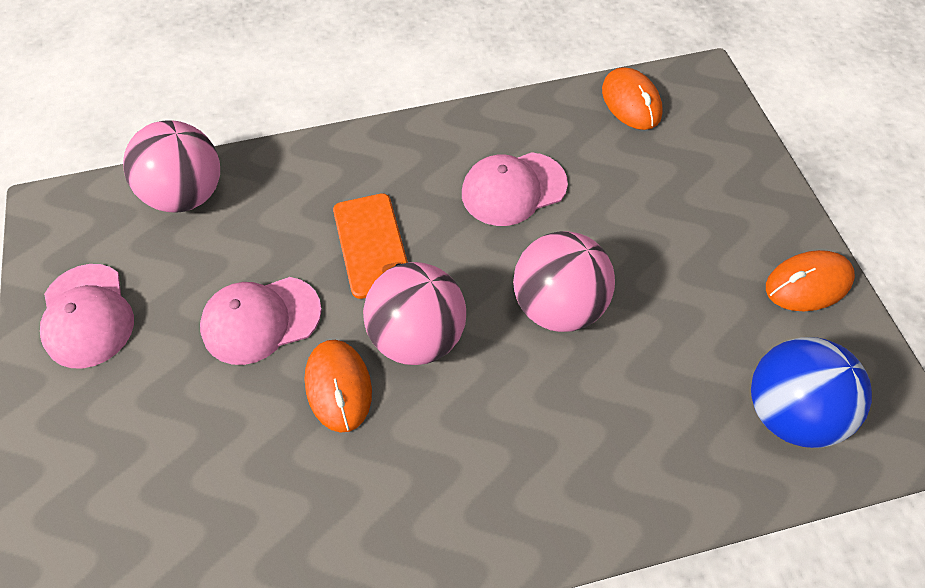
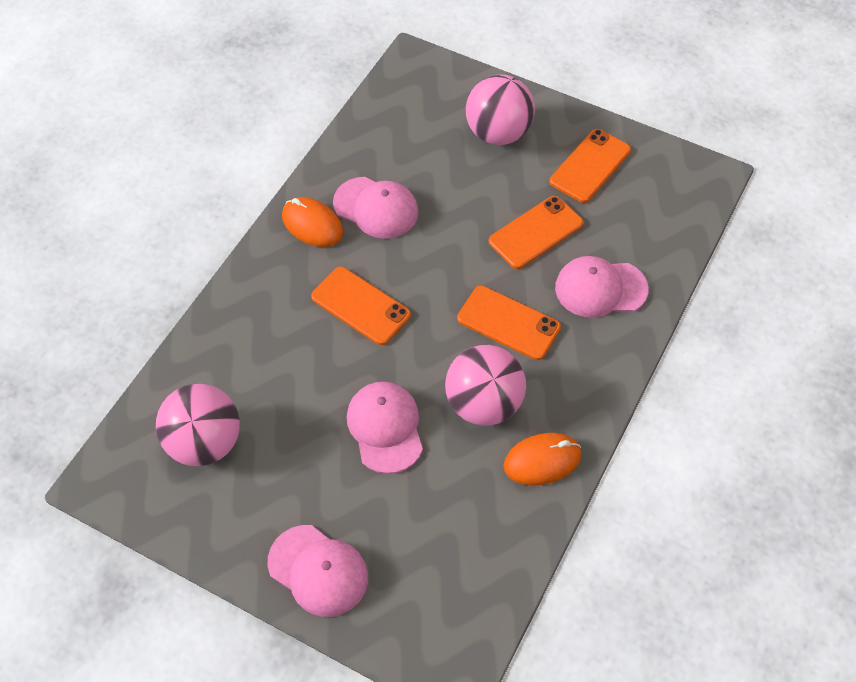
blue ball: 1 -> 0
orange mouse: 3 -> 2
orange phone: 1 -> 4
pink cap: 3 -> 4

